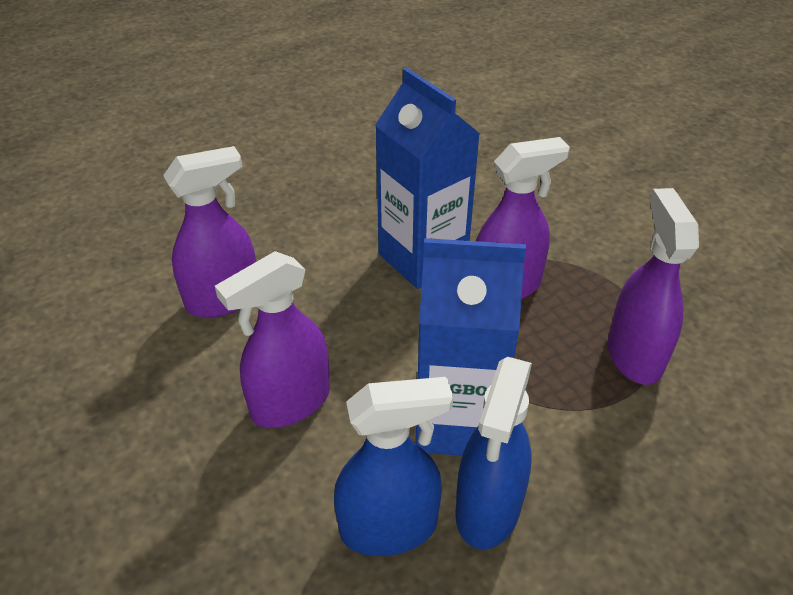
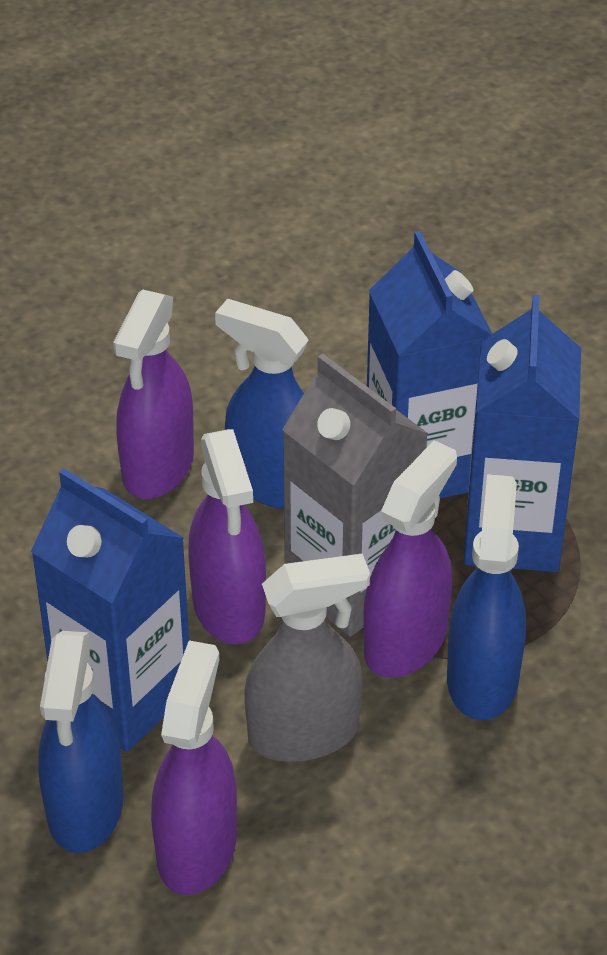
blue carton: 2 -> 3
blue spray bottle: 2 -> 3
grey carton: 0 -> 1
grey spray bottle: 0 -> 1

